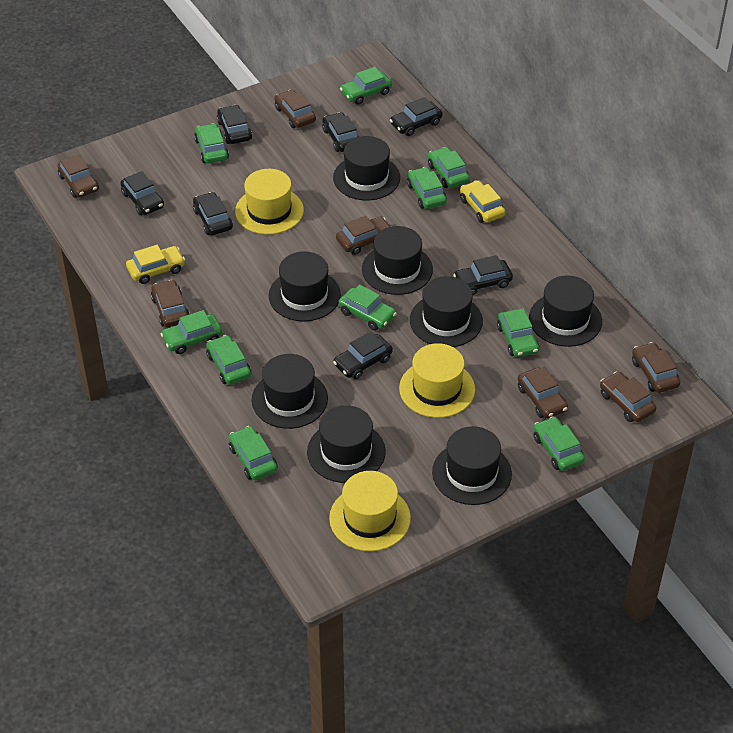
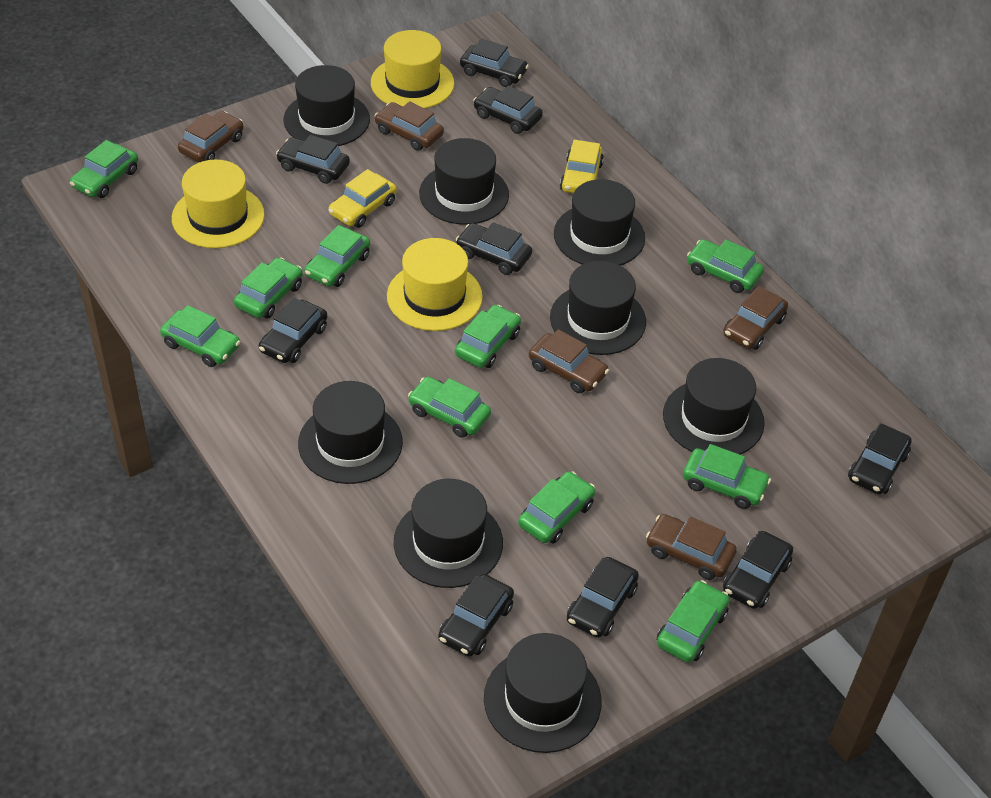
black car: 7 -> 9
brown car: 7 -> 5

